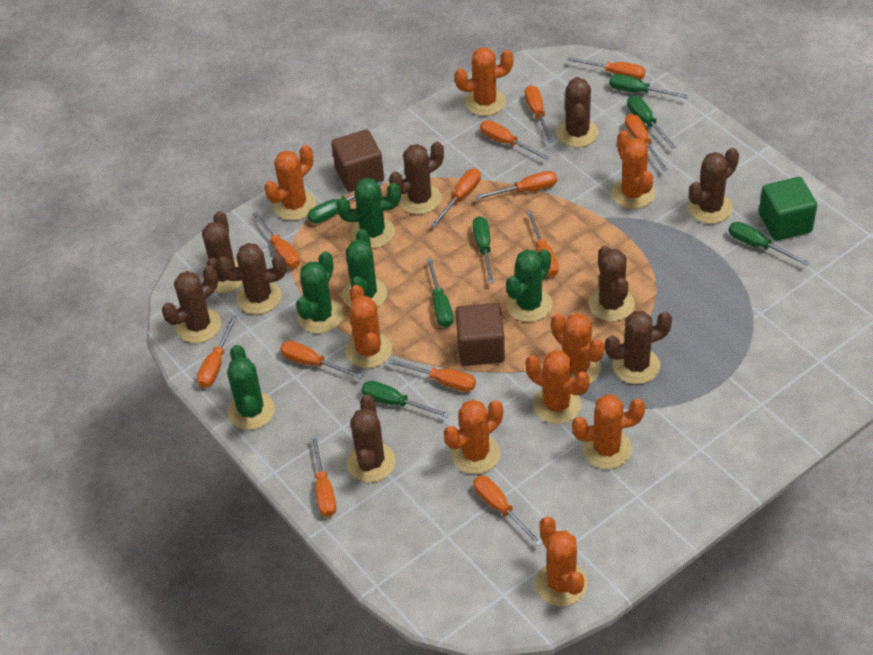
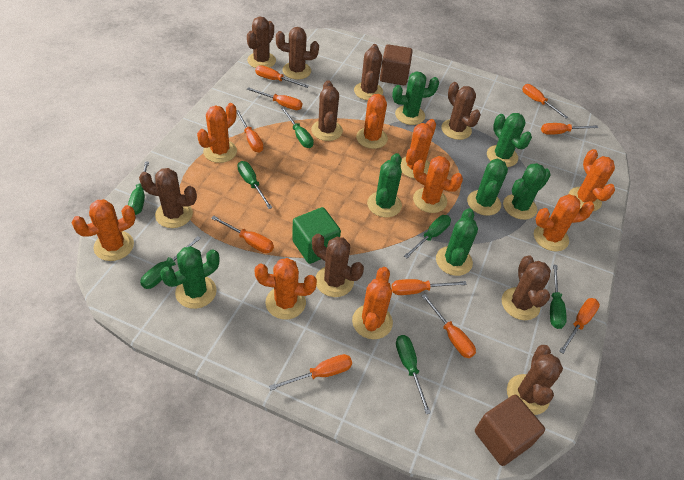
green cactus: 5 -> 7
orange screwdriver: 13 -> 10

